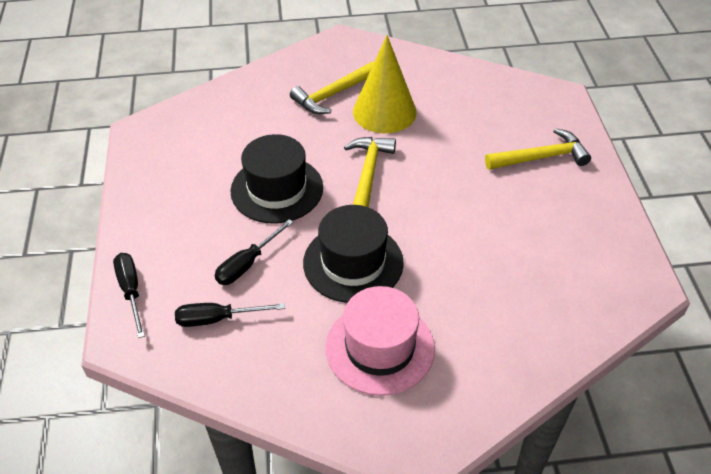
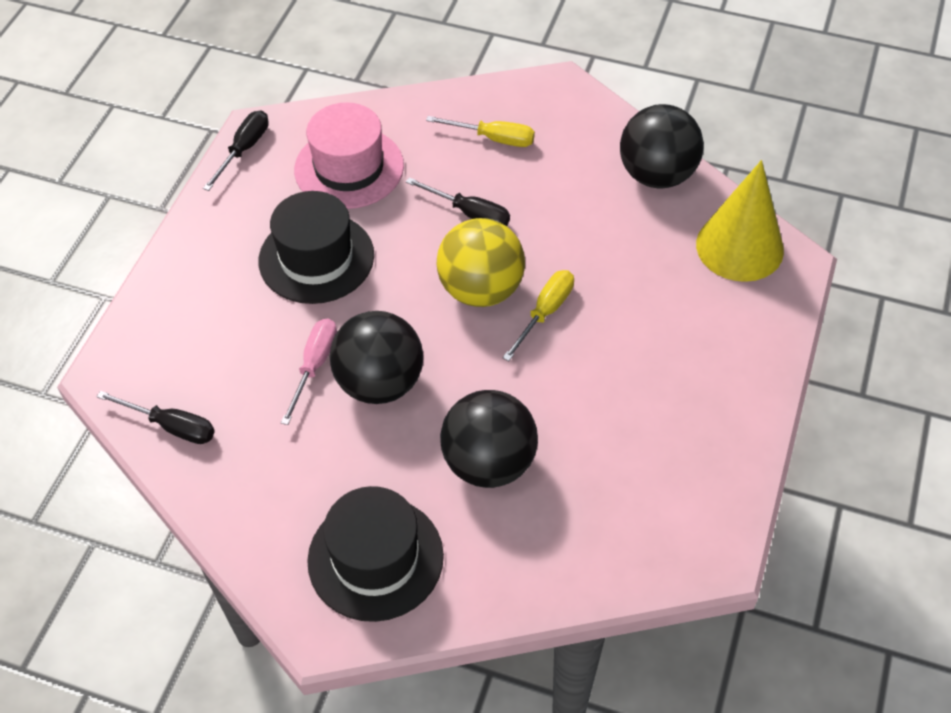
black ball: 0 -> 3
pink screwdriver: 0 -> 1
yellow ball: 0 -> 1
yellow hammer: 3 -> 0
yellow screwdriver: 0 -> 2

